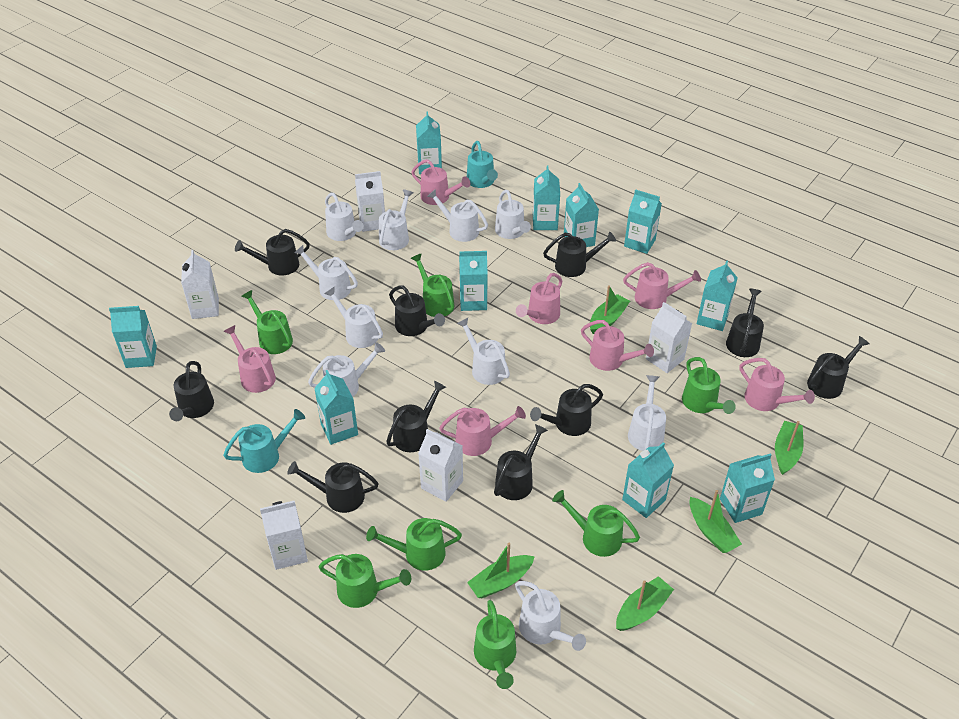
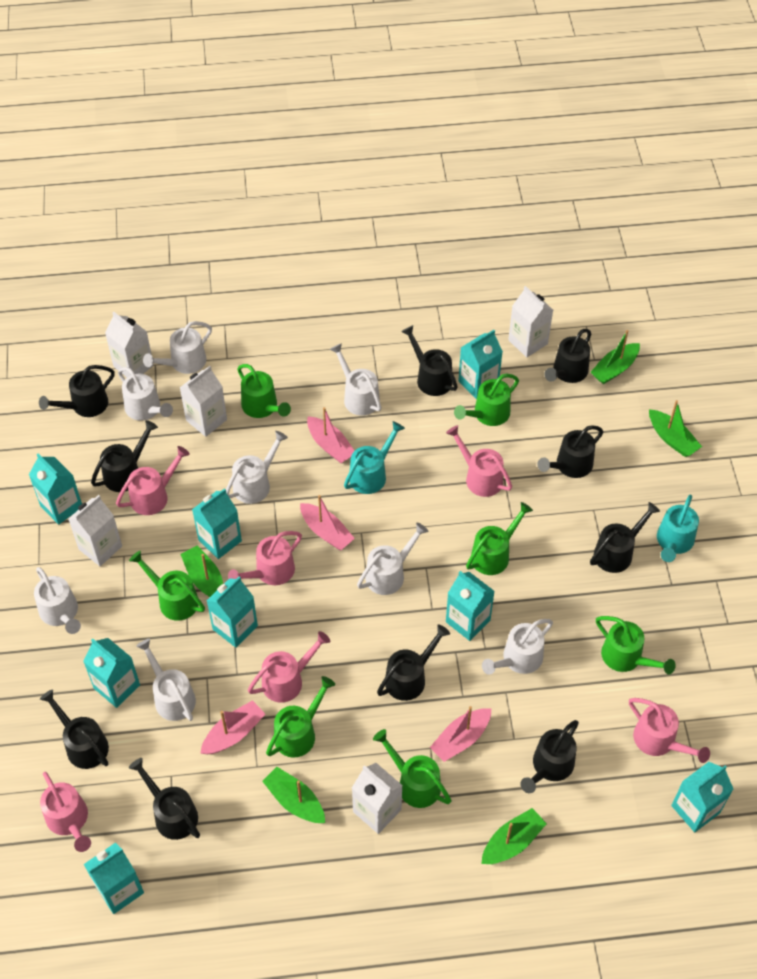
pink boat: 0 -> 4
pink watering can: 7 -> 6
turquoise carton: 10 -> 8
white watering can: 10 -> 8

